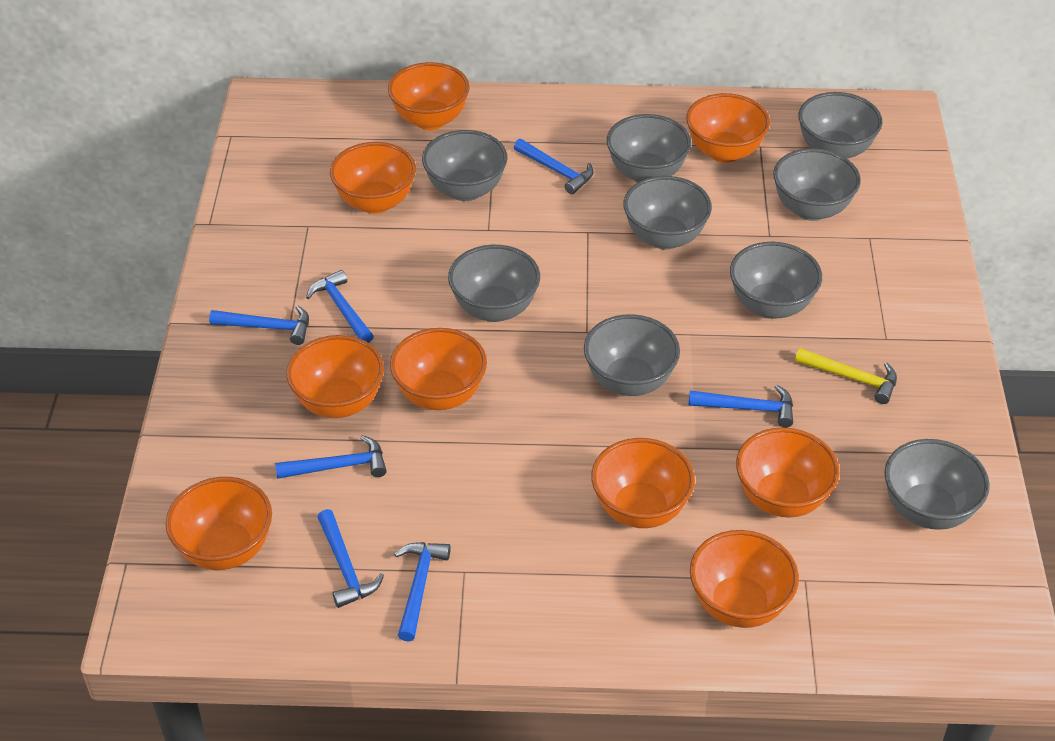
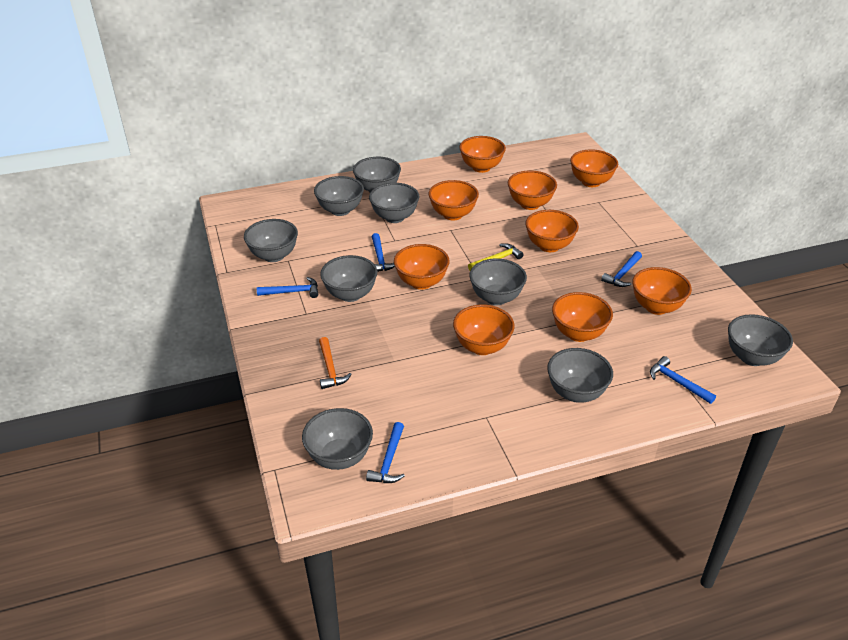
blue hammer: 7 -> 5
orange hammer: 0 -> 1

